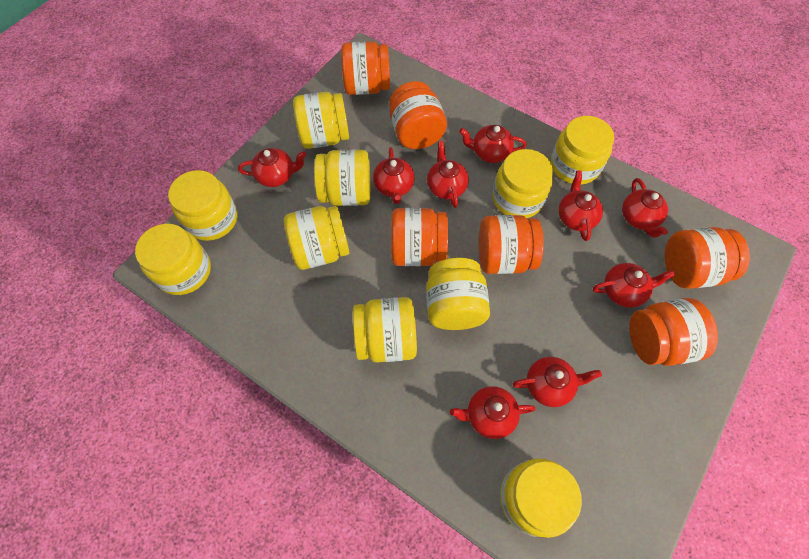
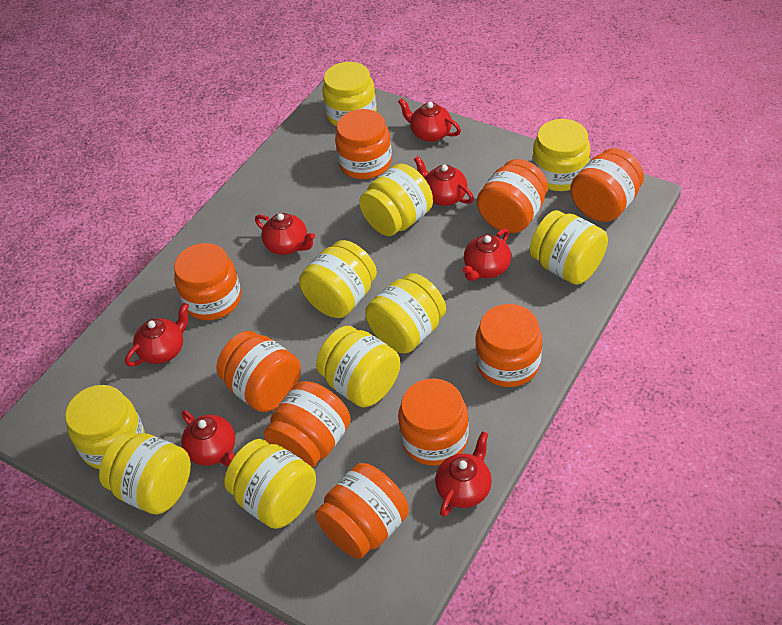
orange jar: 6 -> 9
red teapot: 9 -> 7

